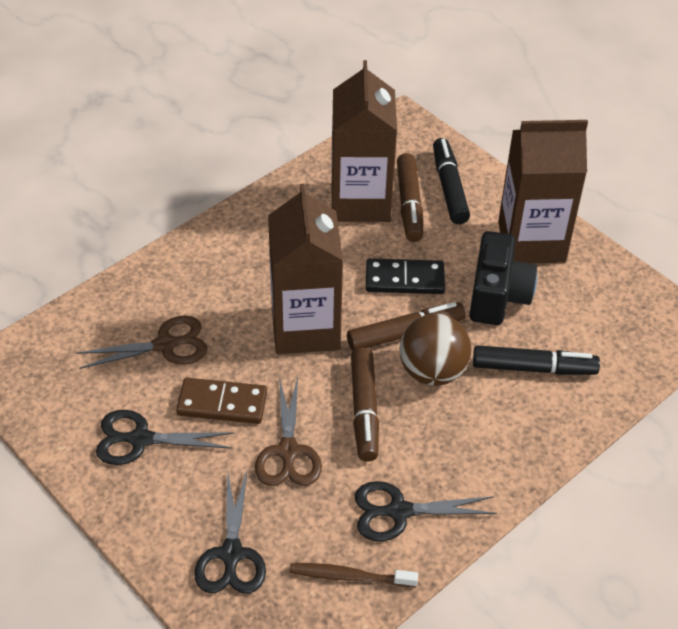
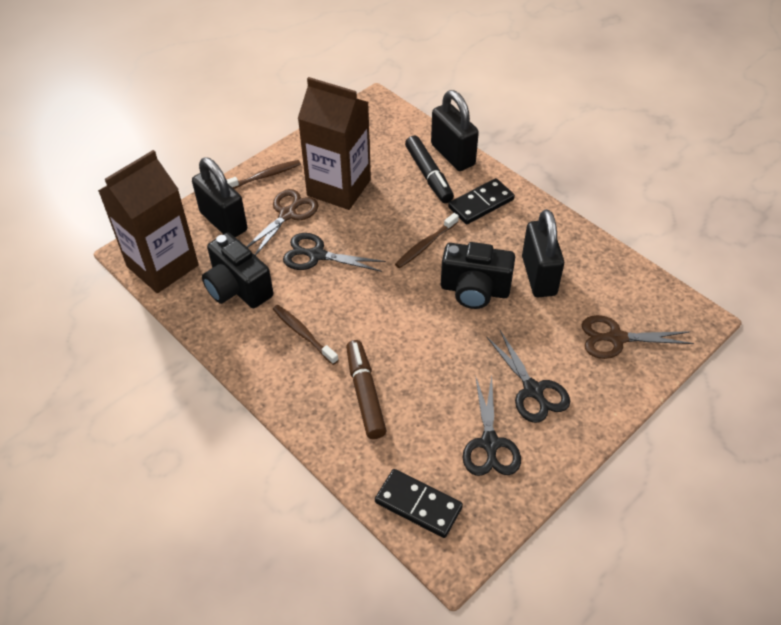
black camera: 1 -> 2
black domino: 1 -> 2
black marker: 2 -> 1
black padlock: 0 -> 3
brown ball: 1 -> 0
brown carton: 3 -> 2
brown domino: 1 -> 0
brown marker: 3 -> 1
brown toothbrush: 1 -> 3

